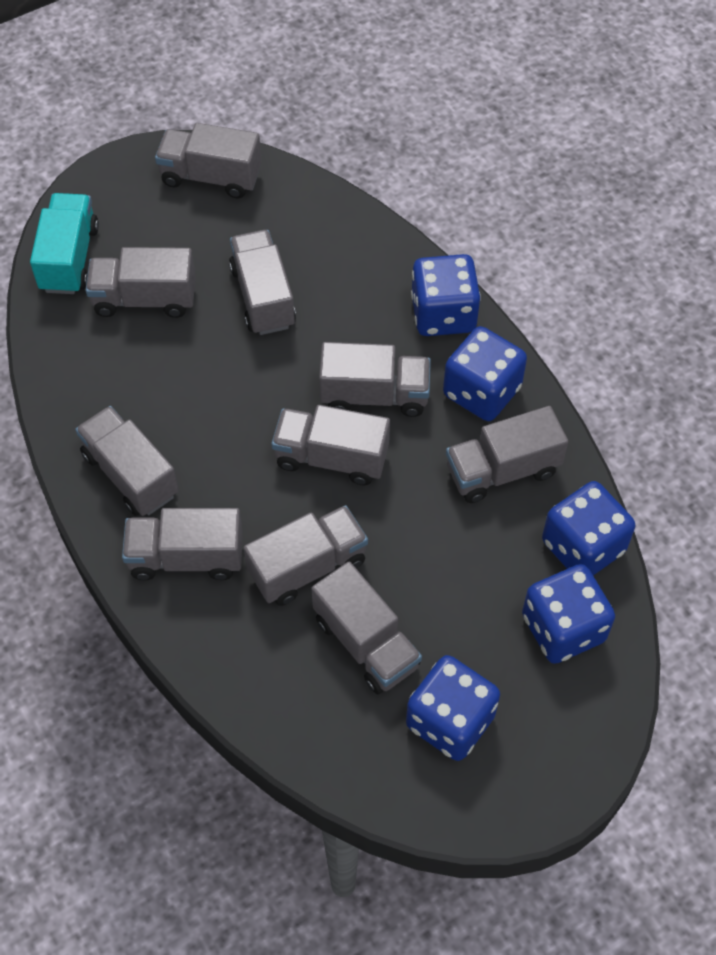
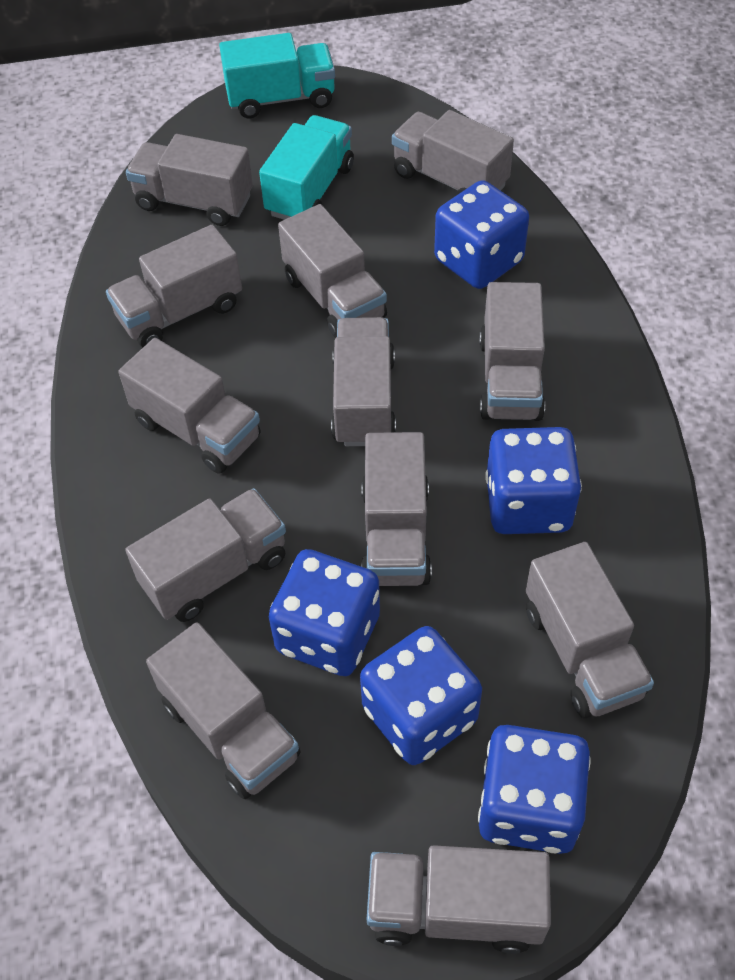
grey truck: 10 -> 12
turquoise truck: 1 -> 2

